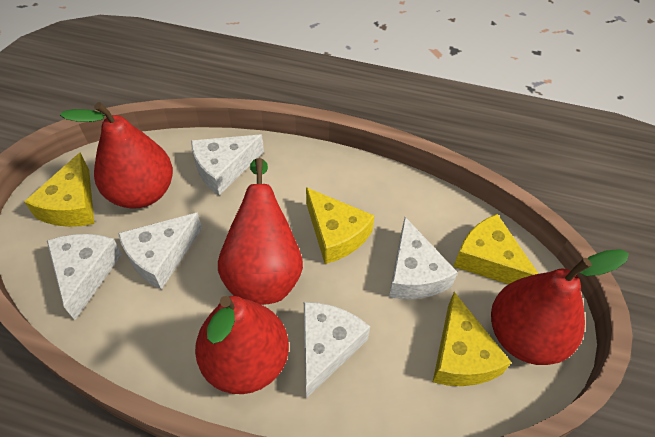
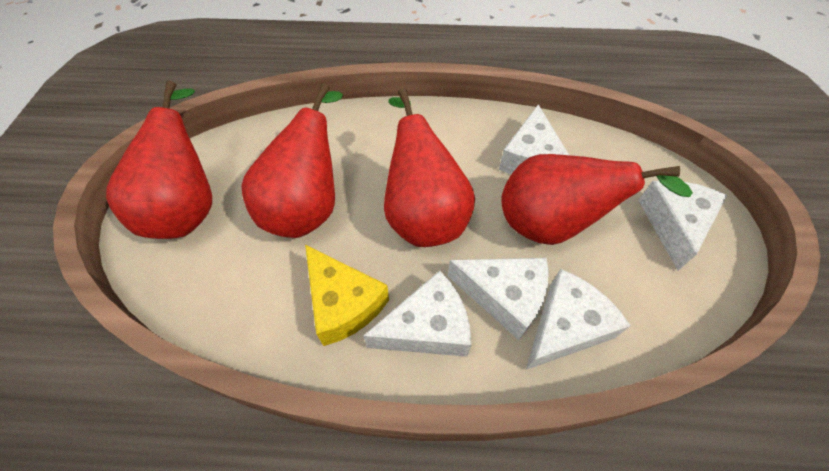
yellow cheese: 4 -> 1

